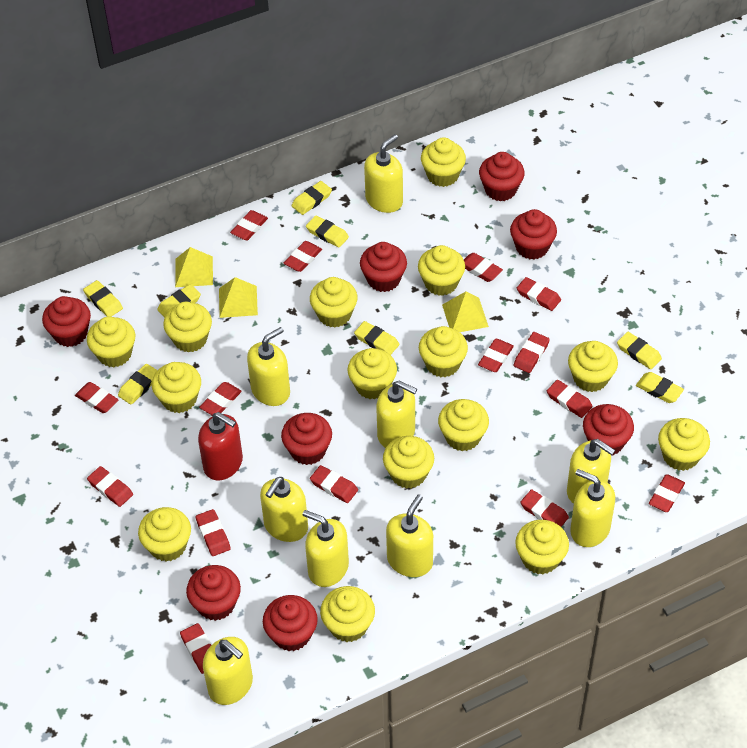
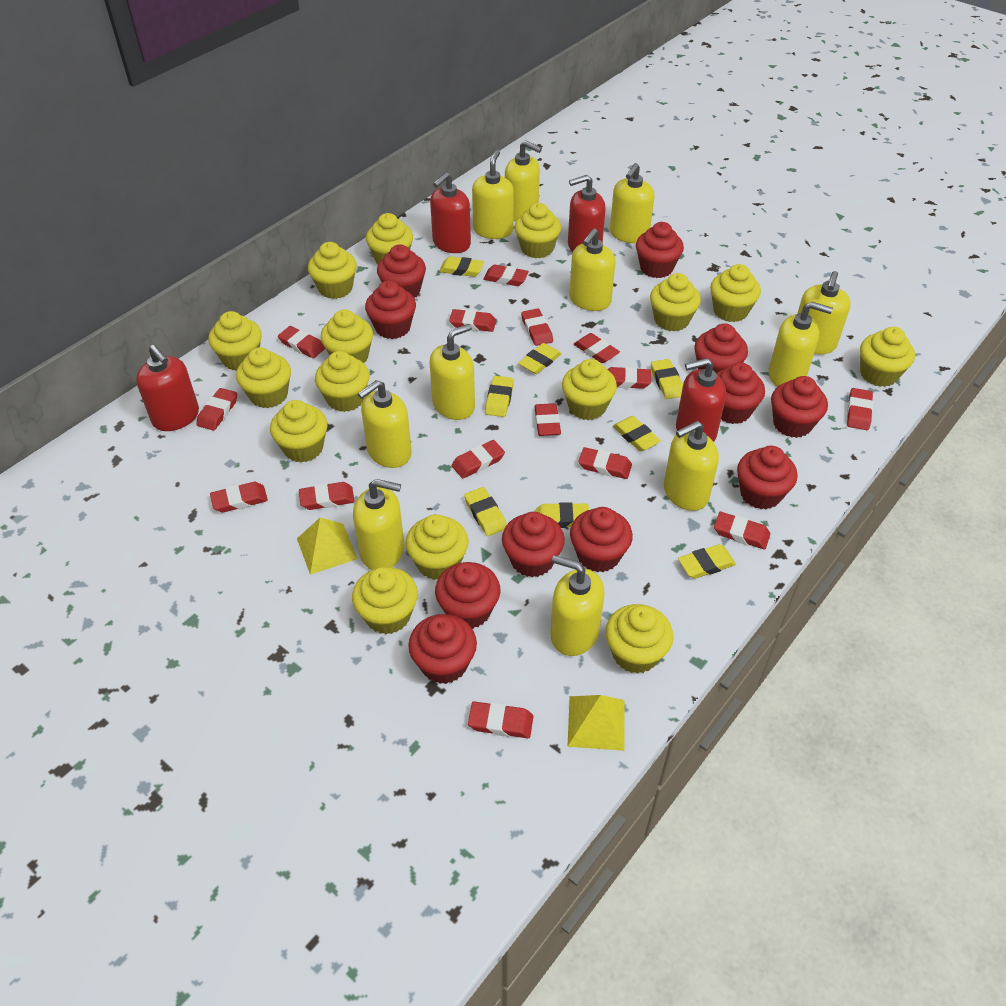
red cupcake: 8 -> 11
red soap dispenser: 1 -> 4
yellow pyramid: 3 -> 2
yellow soap dispenser: 9 -> 11

